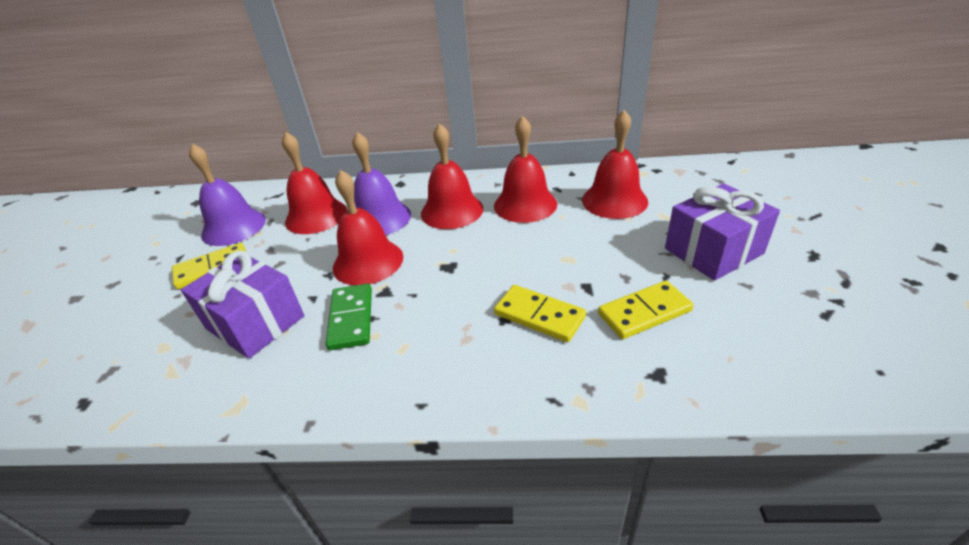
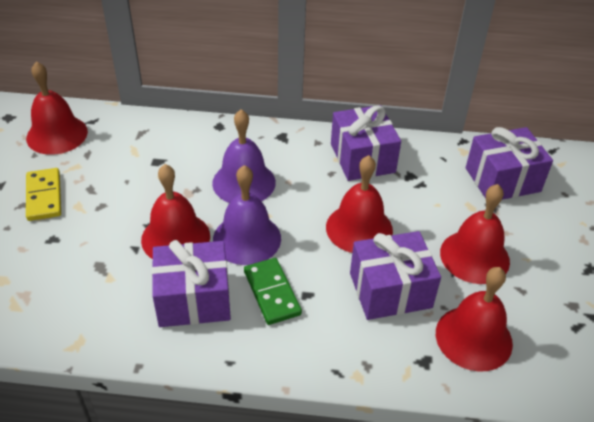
purple gift: 2 -> 4
yellow domino: 3 -> 1

